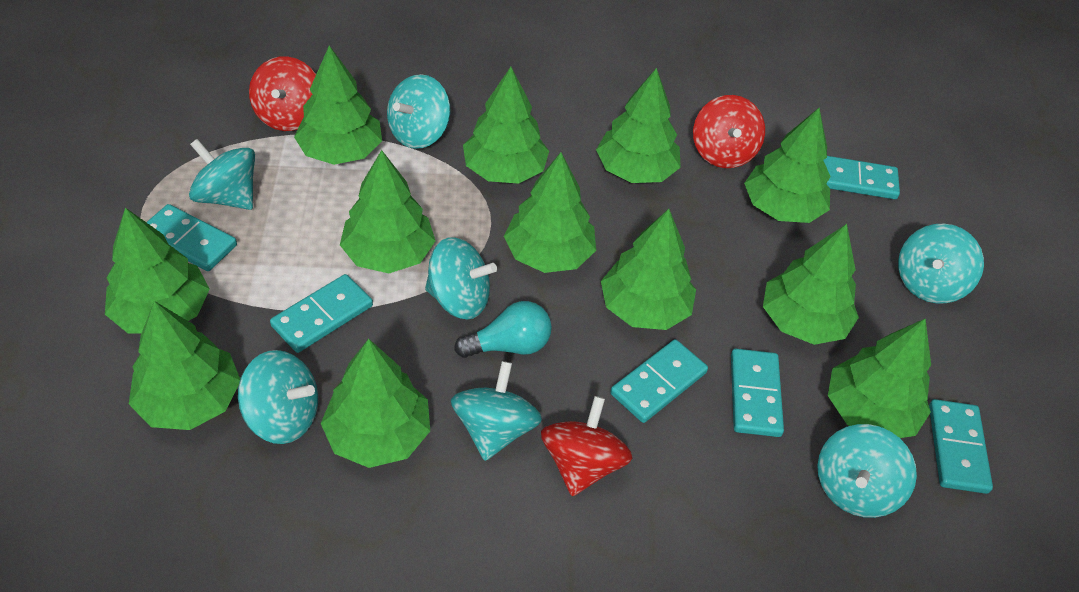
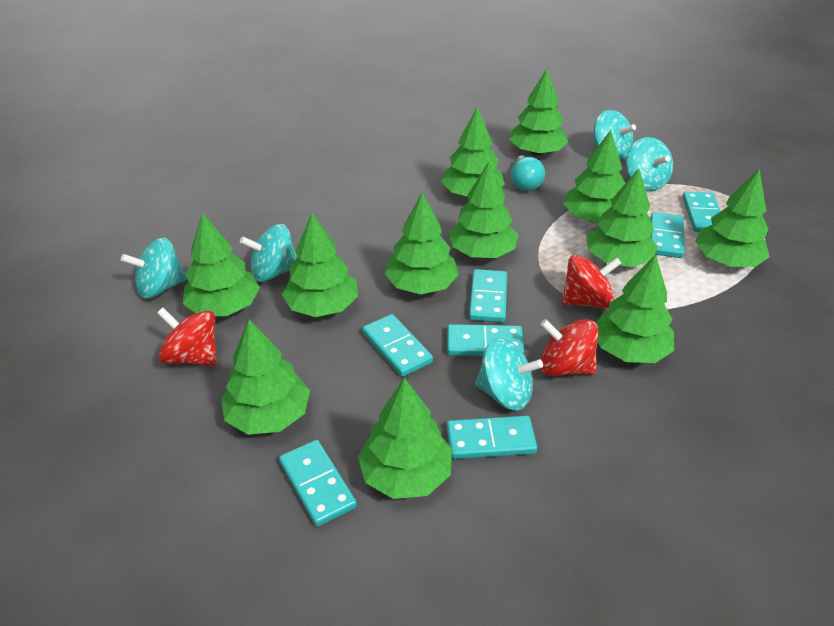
turquoise domino: 6 -> 7
turquoise spinning top: 7 -> 5

